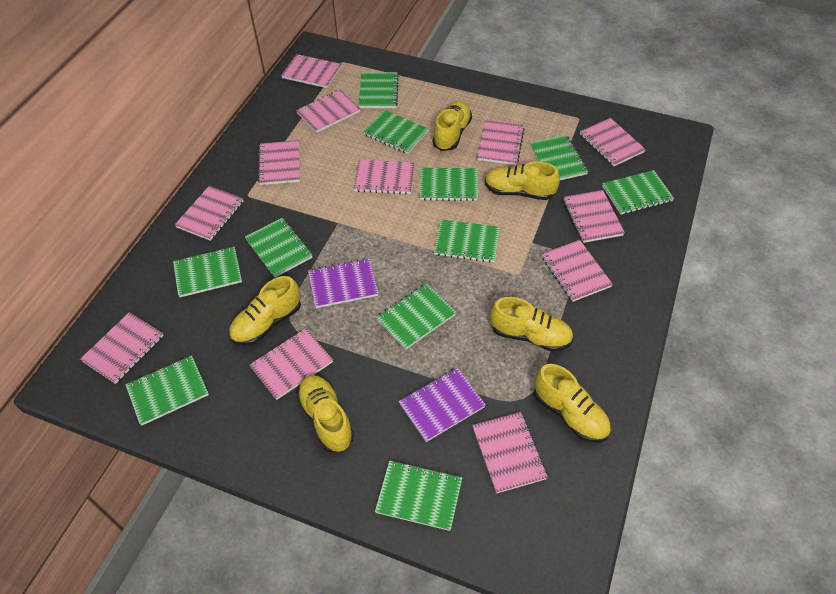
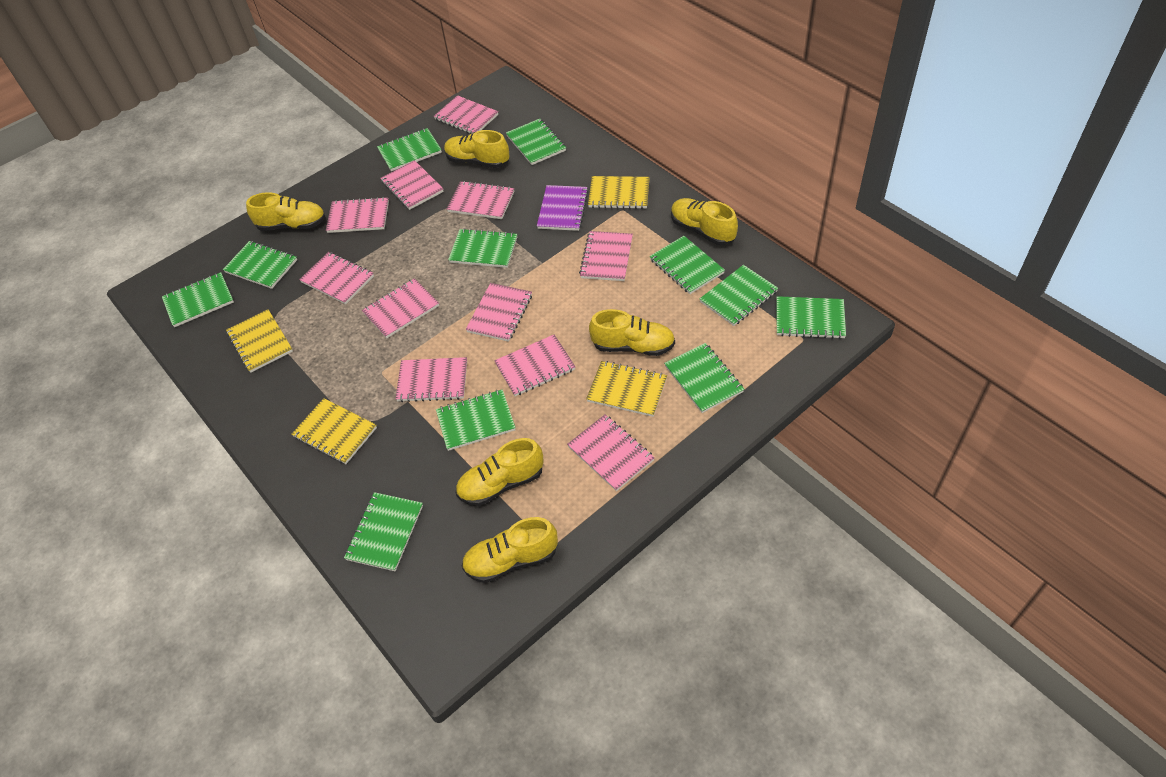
pink notebook: 12 -> 11
purple notebook: 2 -> 1
yellow notebook: 0 -> 4

